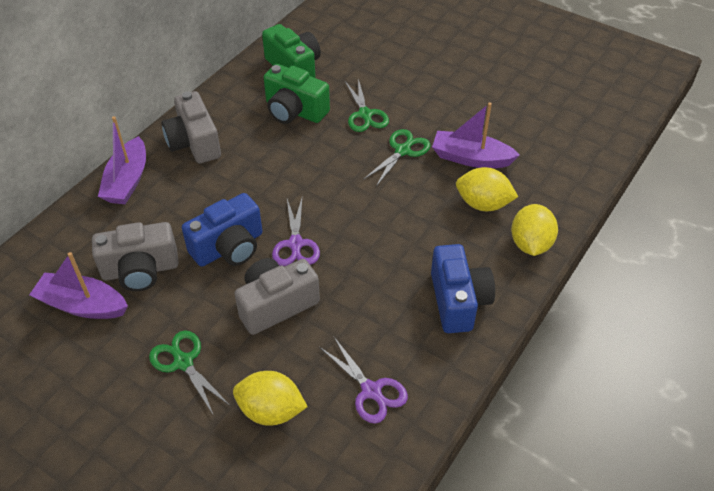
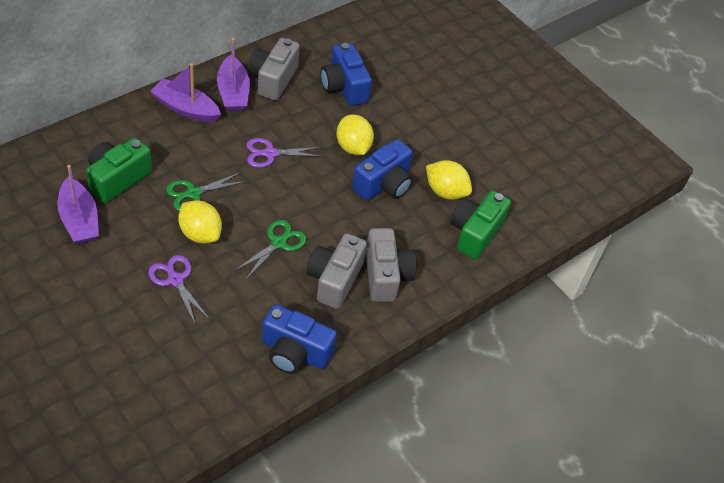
blue camera: 2 -> 3
green scissors: 3 -> 2

